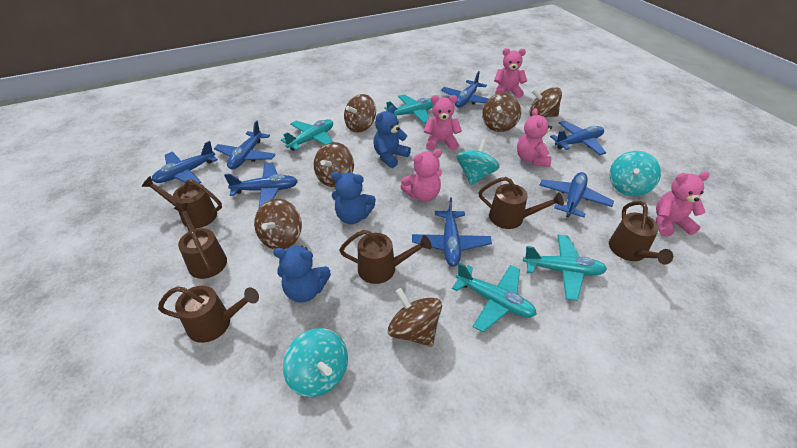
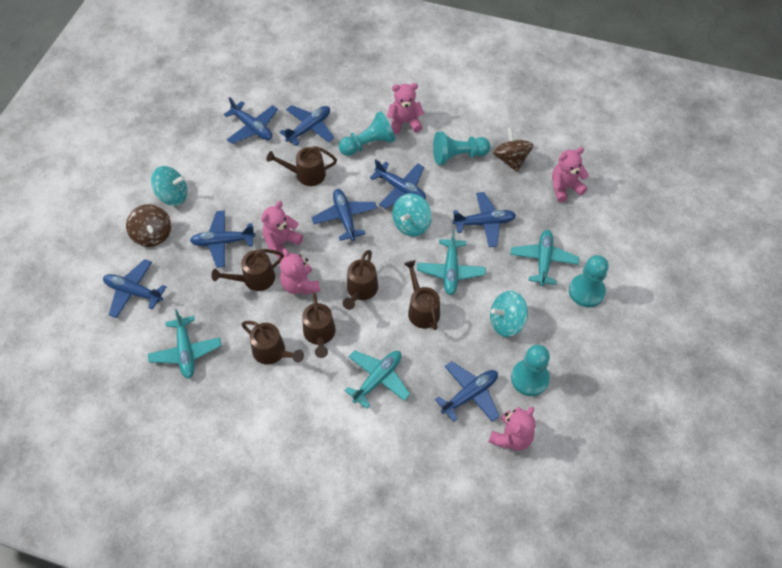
blue plane: 7 -> 8
blue teddy bear: 3 -> 0
brown spinning top: 6 -> 2
turquoise pawn: 0 -> 4

